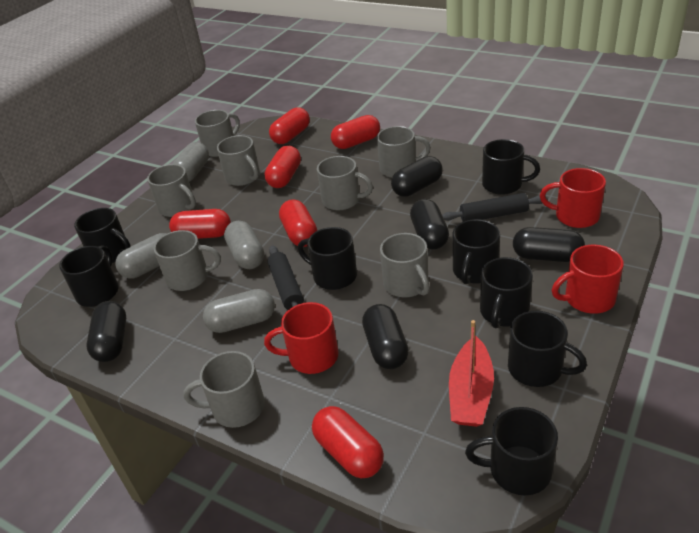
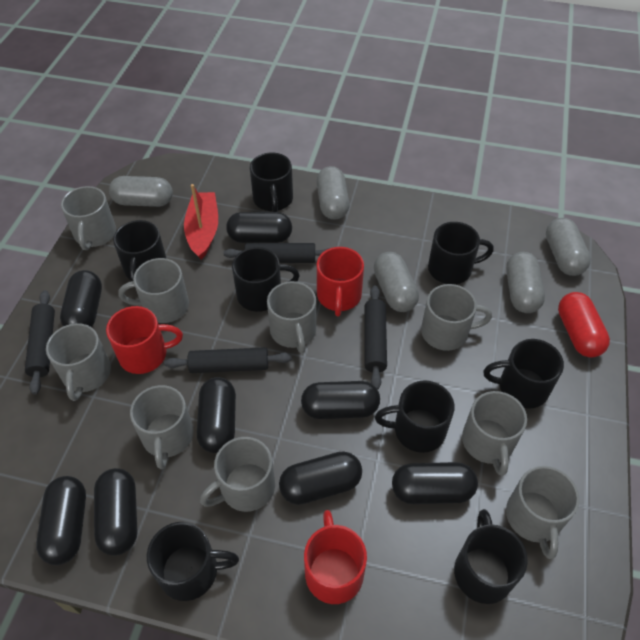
black capsule: 5 -> 8
black rolling pin: 2 -> 4
grey capsule: 4 -> 5
grey mug: 8 -> 9
red capsule: 6 -> 1

